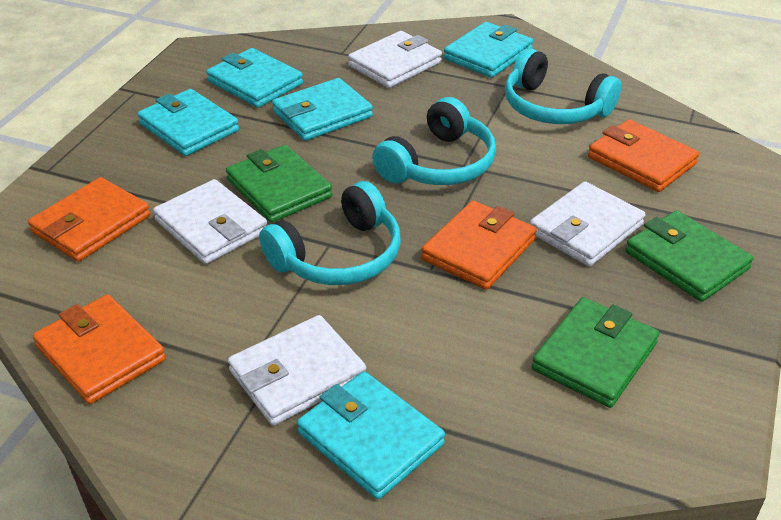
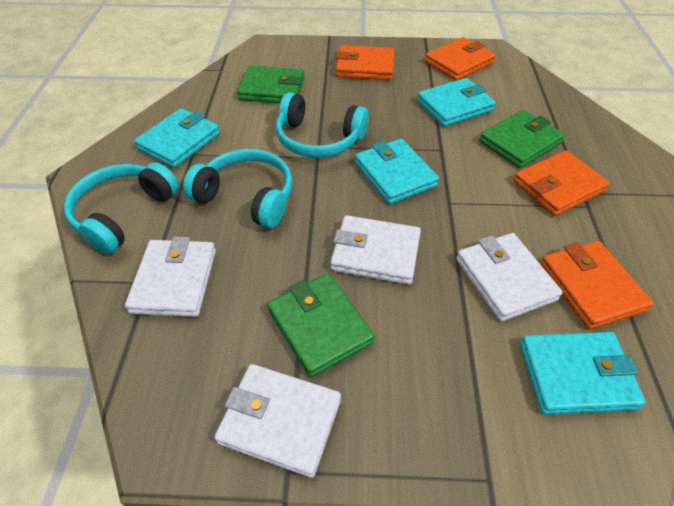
turquoise wallet: 5 -> 4

